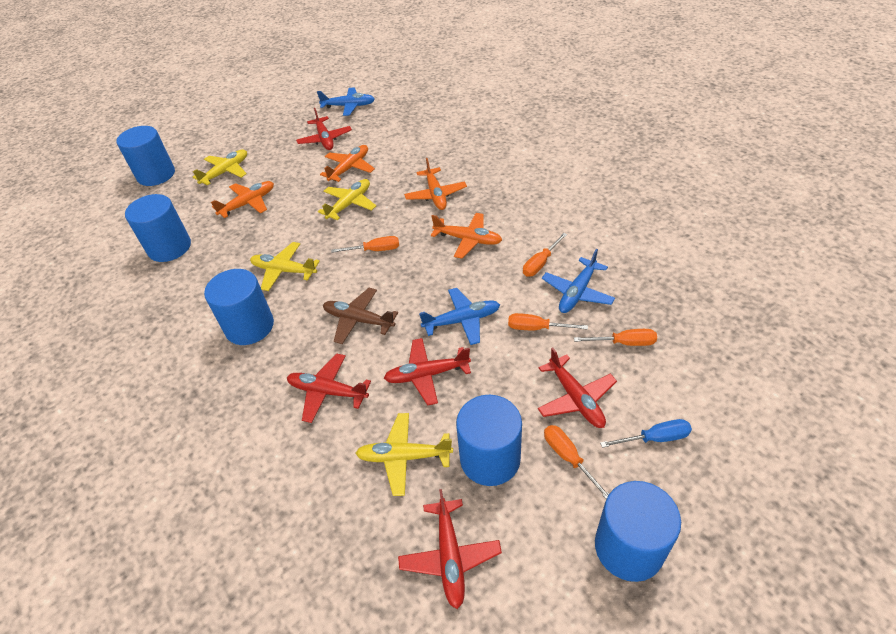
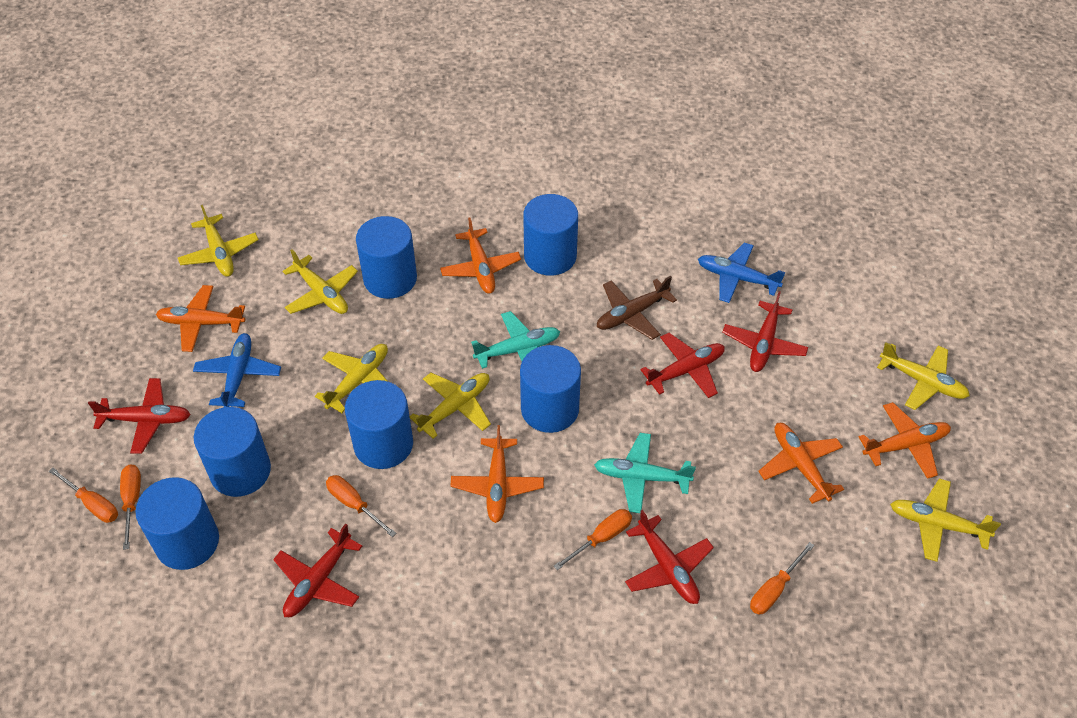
blue cylinder: 5 -> 6
blue plane: 3 -> 2
blue screwdriver: 1 -> 0
orange plane: 4 -> 5
turquoise plane: 0 -> 2
yellow plane: 4 -> 6

